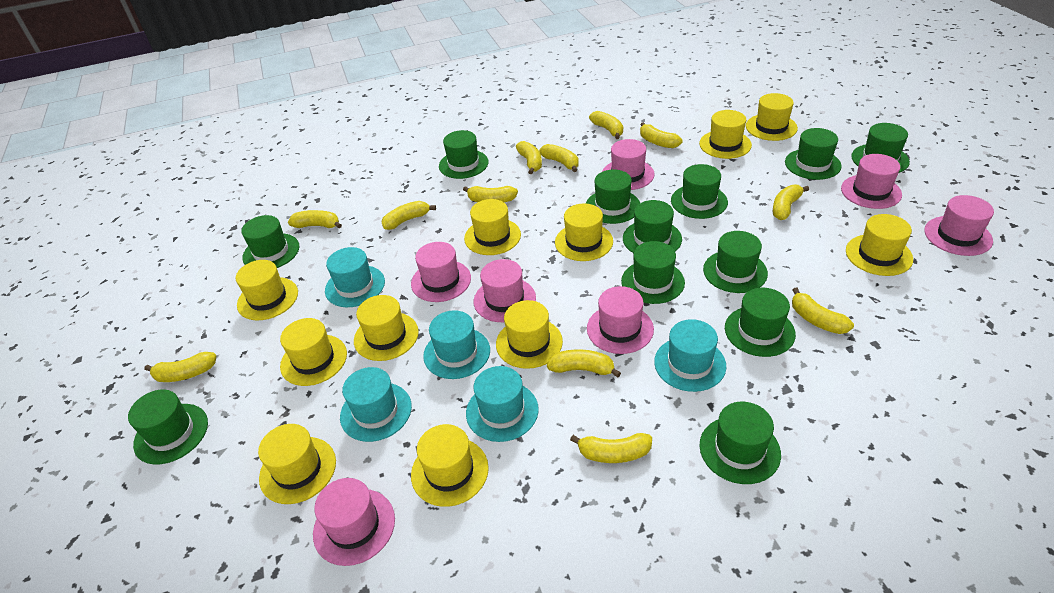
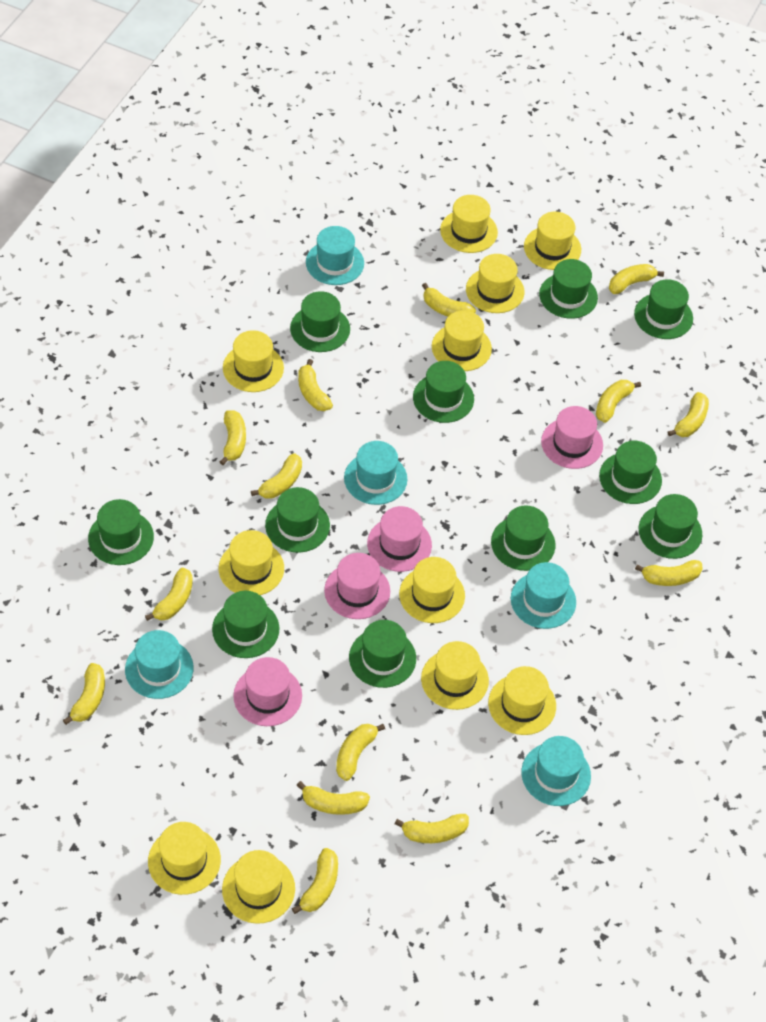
green hat: 12 -> 11
pink hat: 7 -> 4
yellow banana: 12 -> 14

